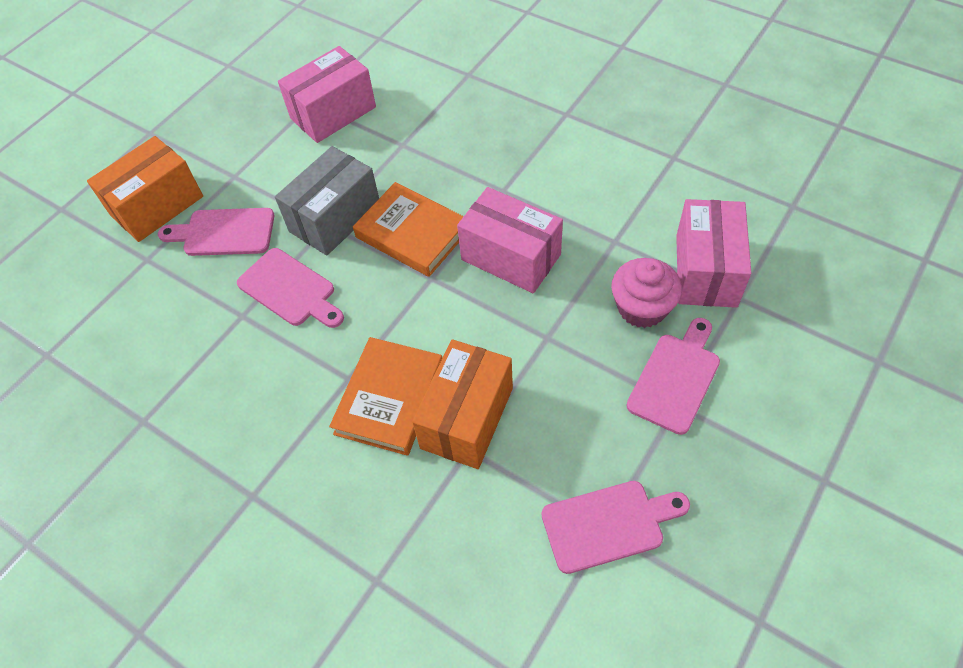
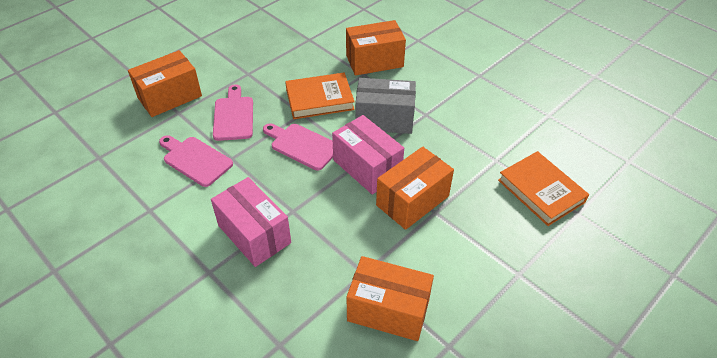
orange box: 2 -> 4
pink box: 3 -> 2
pink cupcake: 1 -> 0
pink cutting board: 4 -> 3

